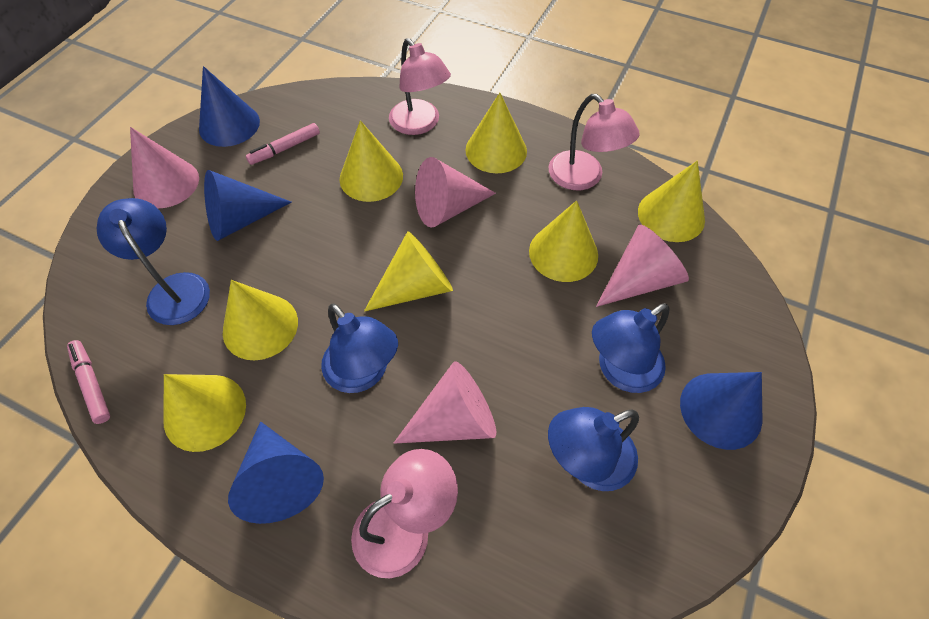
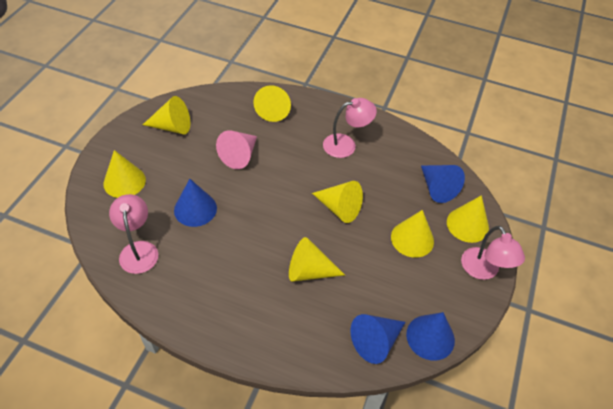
blue lamp: 4 -> 0
pink cone: 4 -> 1
pink marker: 2 -> 0

